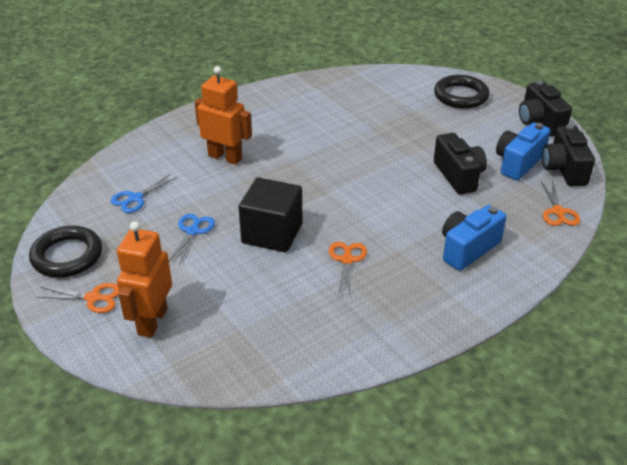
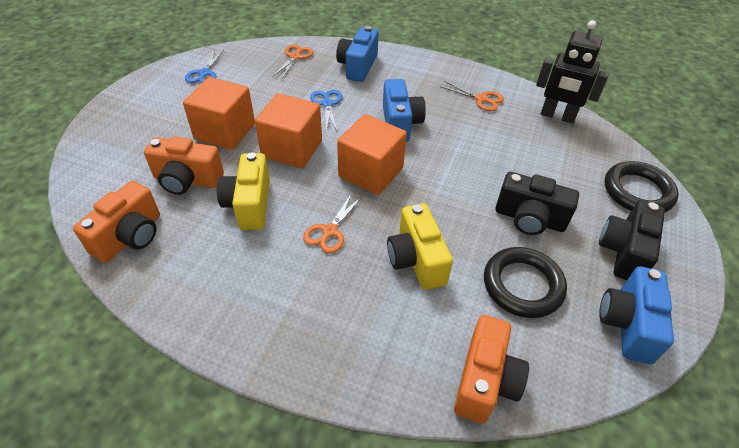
black camera: 3 -> 2
black cube: 1 -> 0
black robot: 0 -> 1
blue camera: 2 -> 3
orange camera: 0 -> 3
orange cube: 0 -> 3
orange robot: 2 -> 0
yellow camera: 0 -> 2

